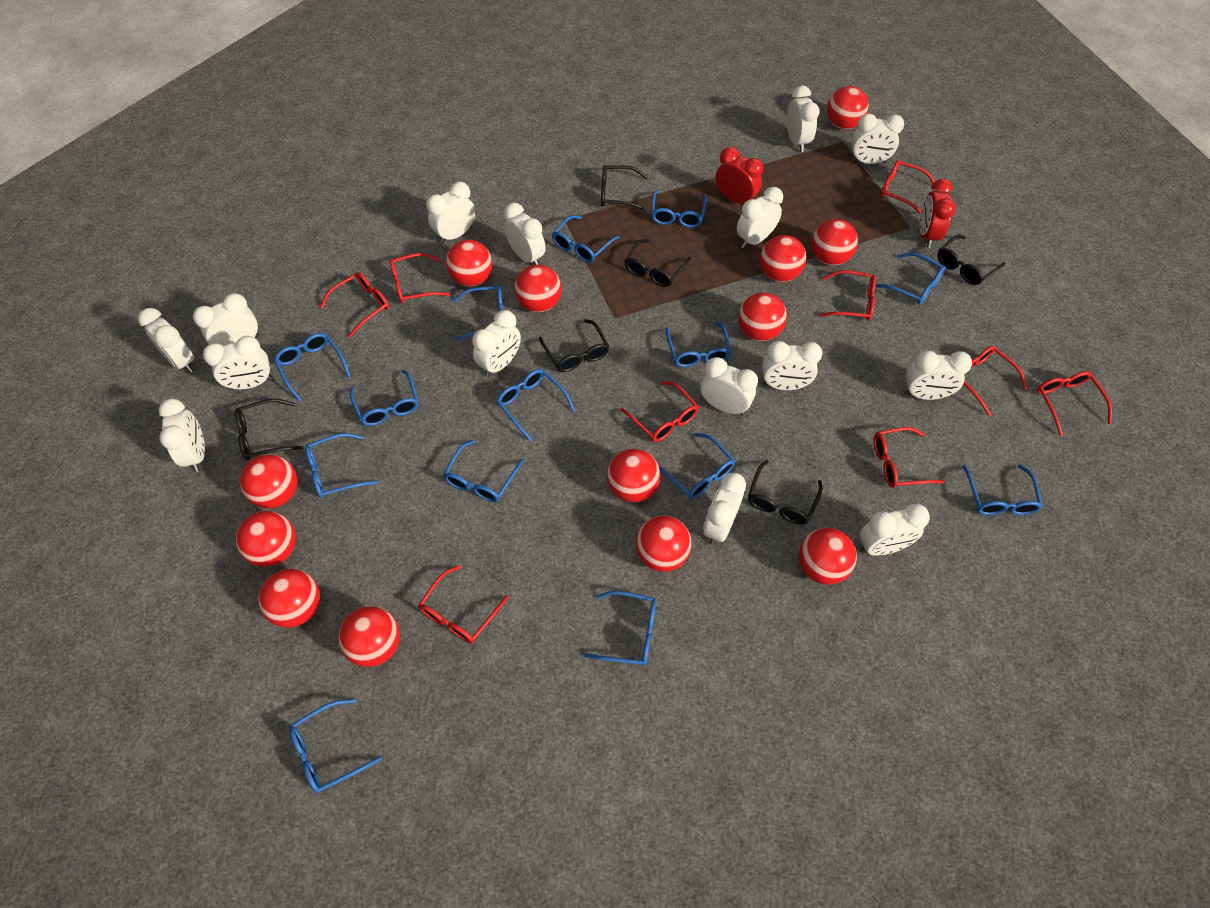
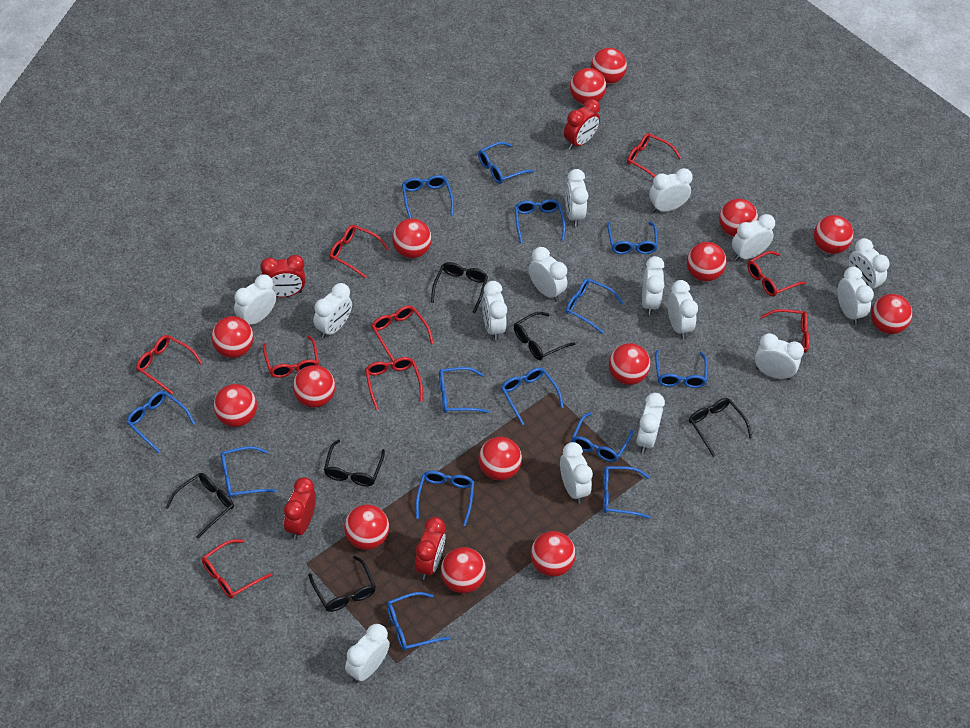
red ball: 13 -> 15
red clock: 2 -> 4

